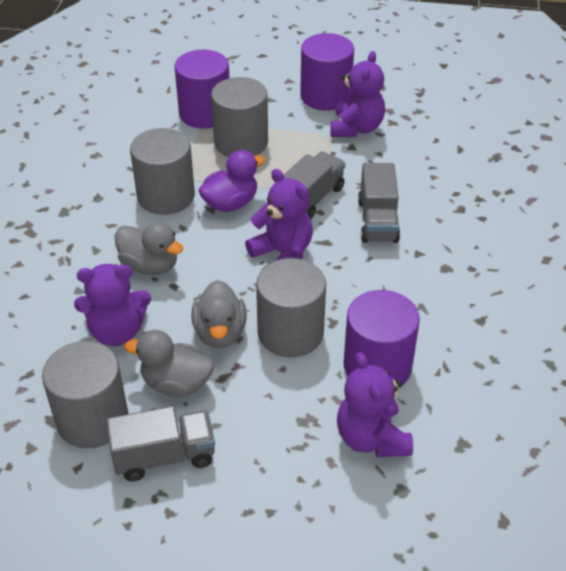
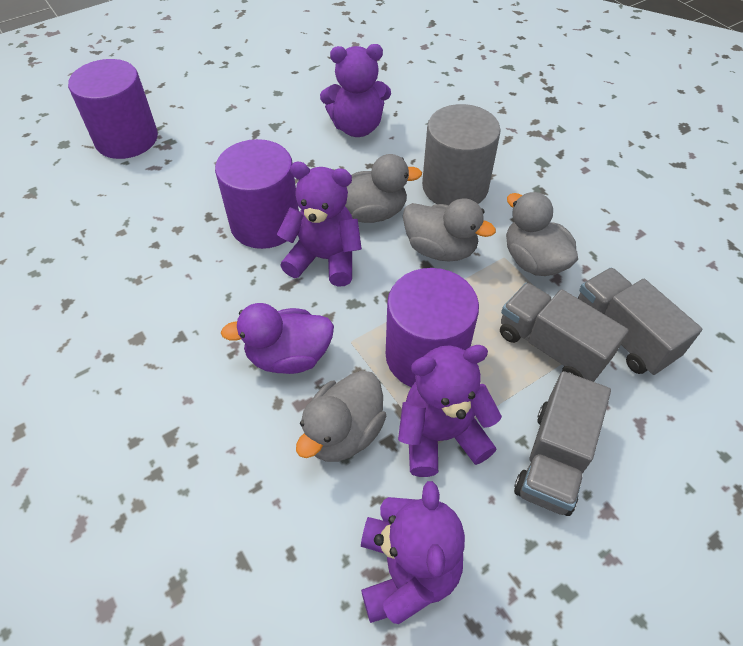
grey cylinder: 4 -> 1
grey duck: 3 -> 4

